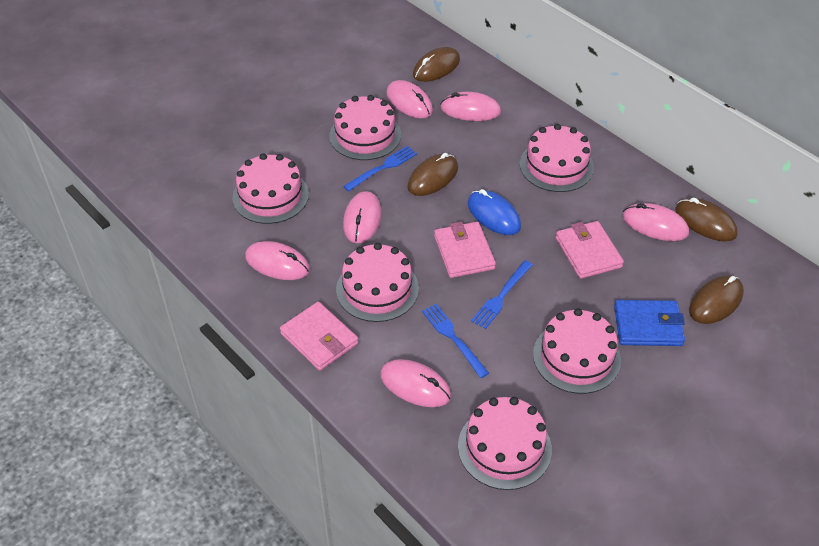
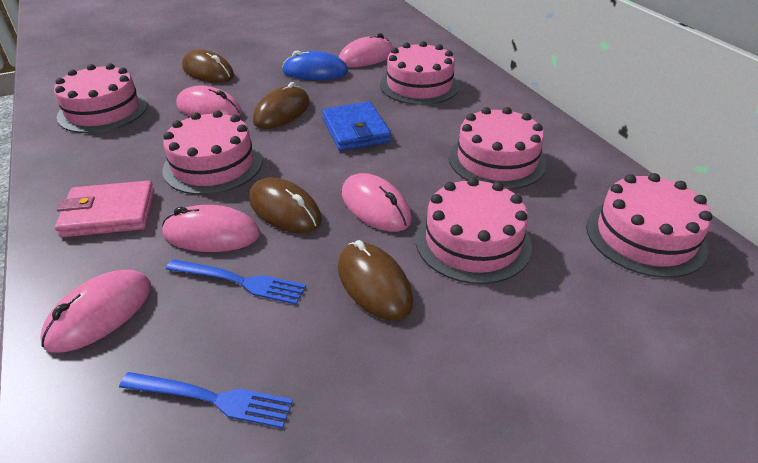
blue fork: 3 -> 2
pink mouse: 6 -> 5
pink wallet: 3 -> 1

